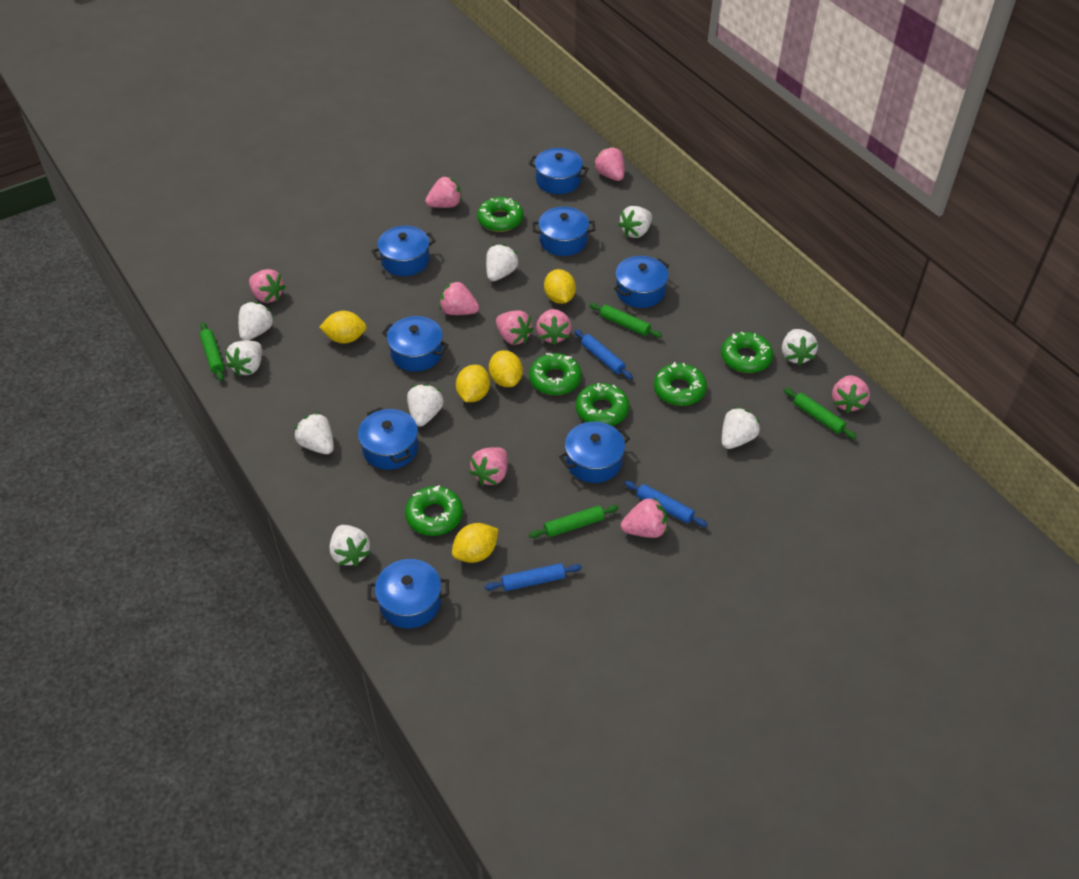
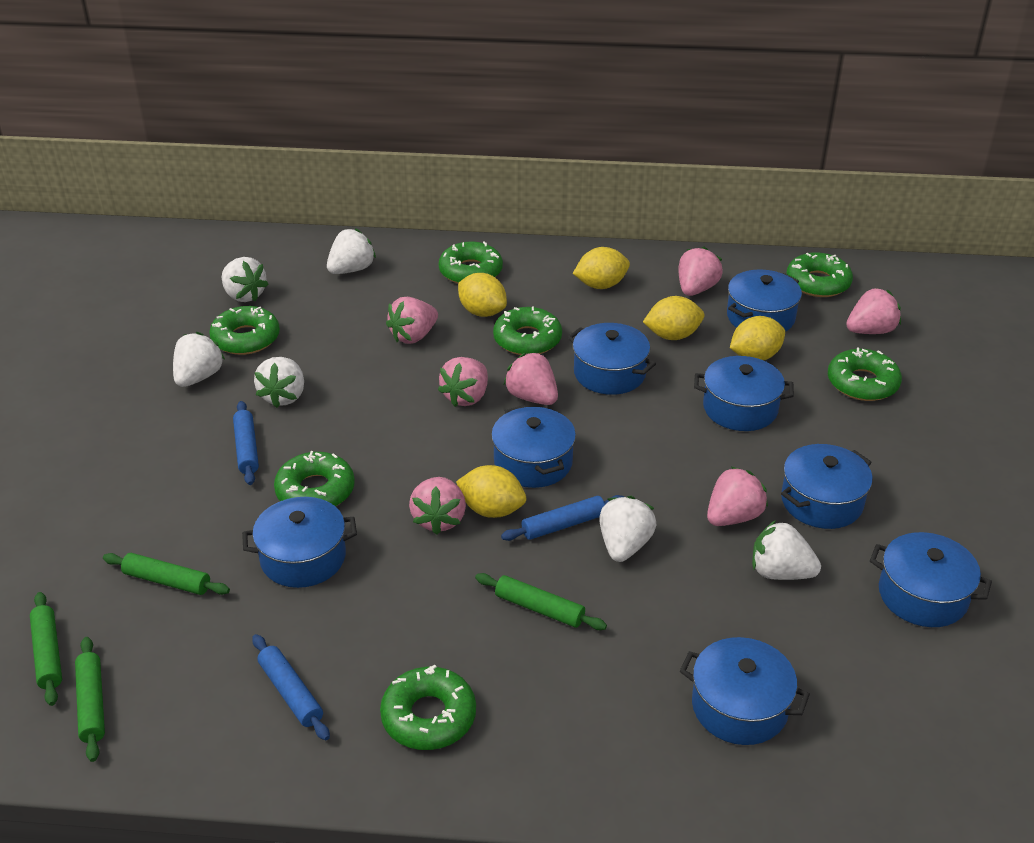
green donut: 6 -> 7
pink strawberry: 9 -> 7
white strawberry: 9 -> 6

